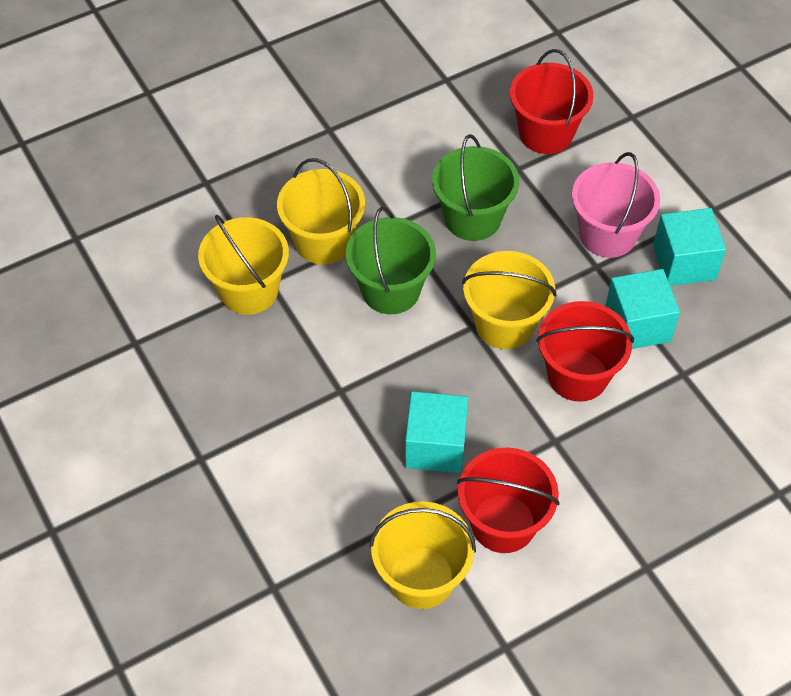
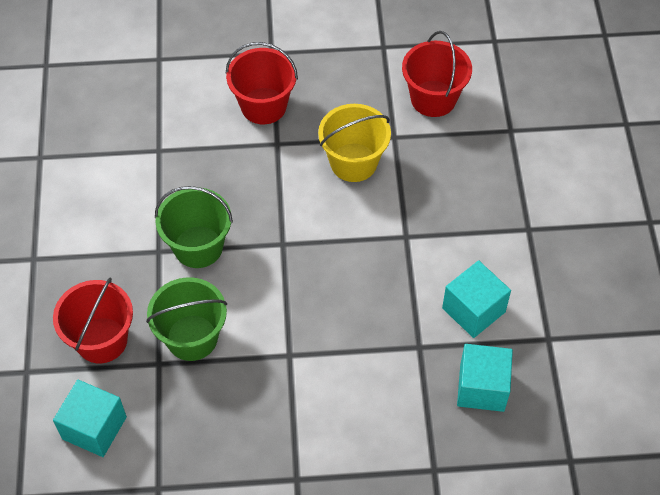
pink bucket: 1 -> 0
yellow bucket: 4 -> 1

